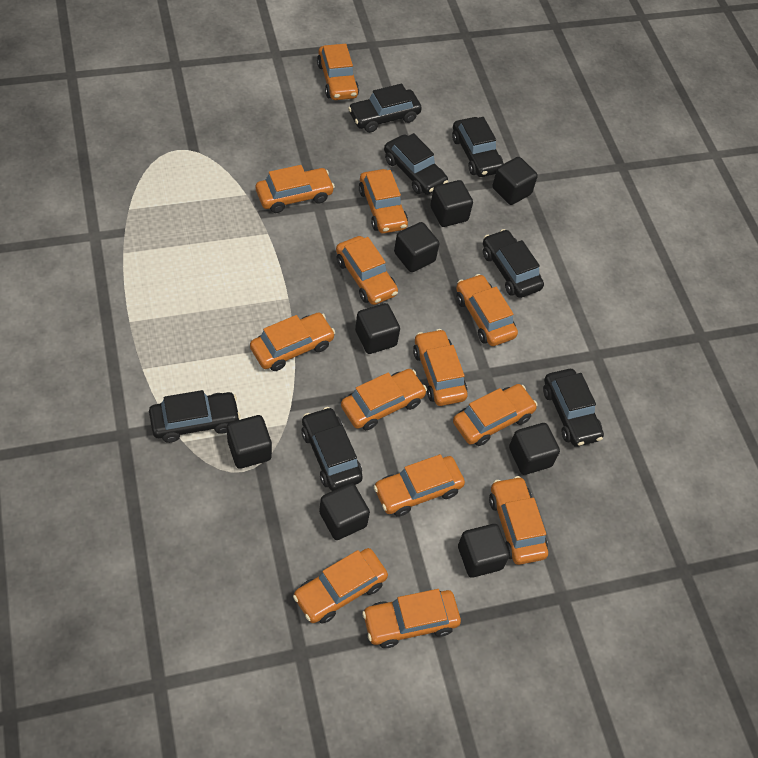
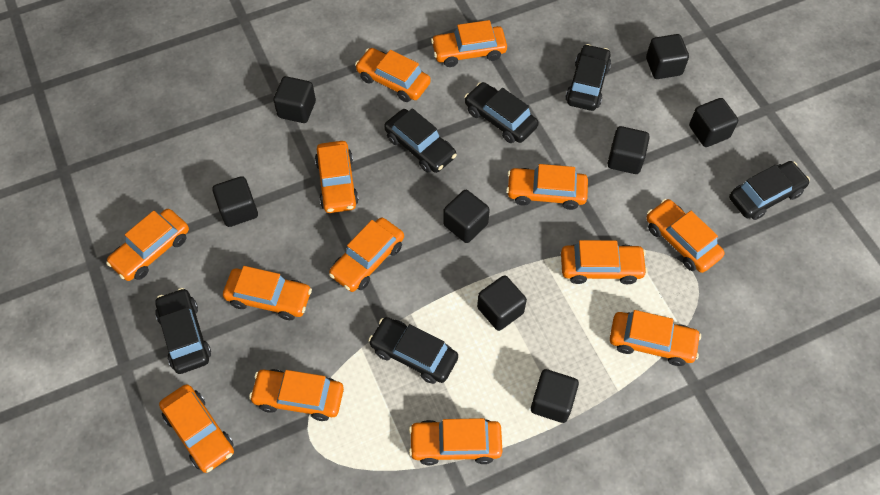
black car: 7 -> 6

